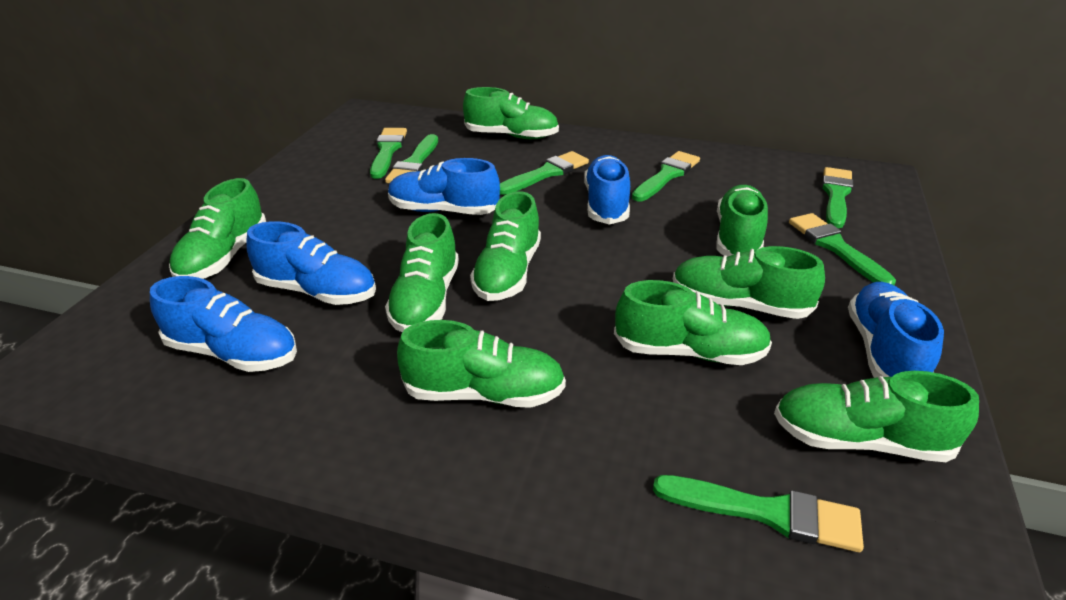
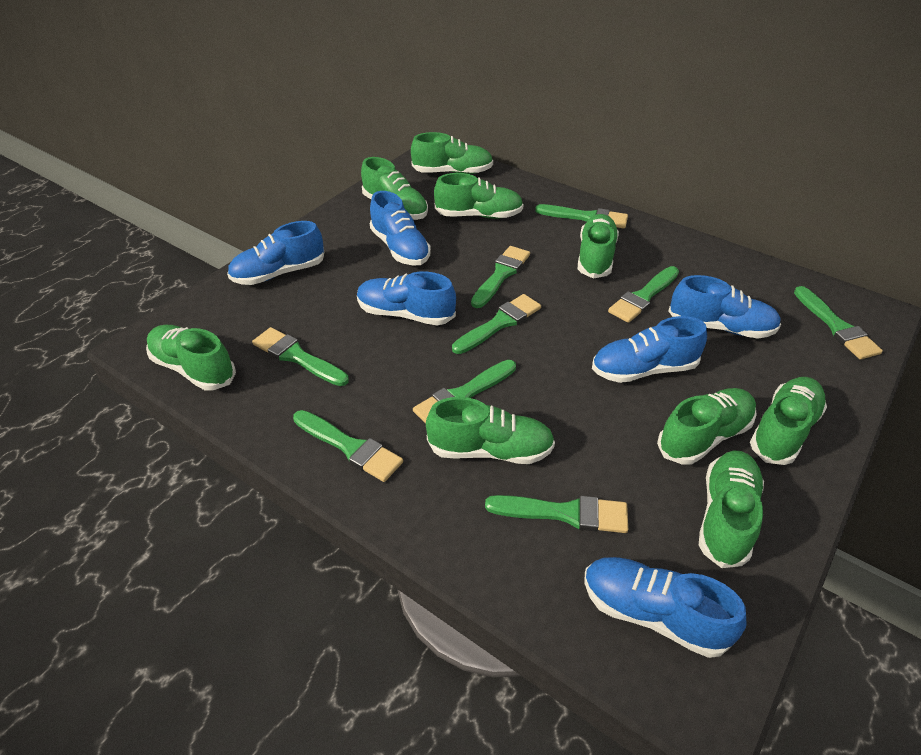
blue shoe: 5 -> 6
green brush: 7 -> 9

